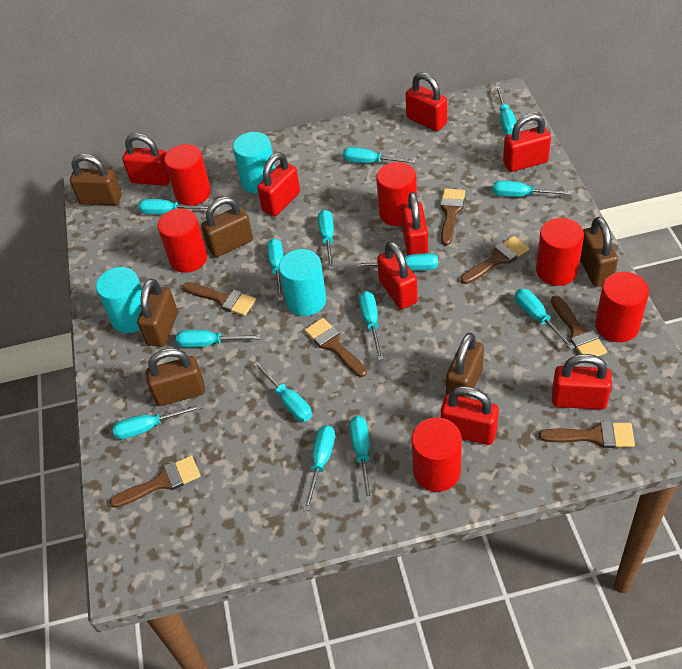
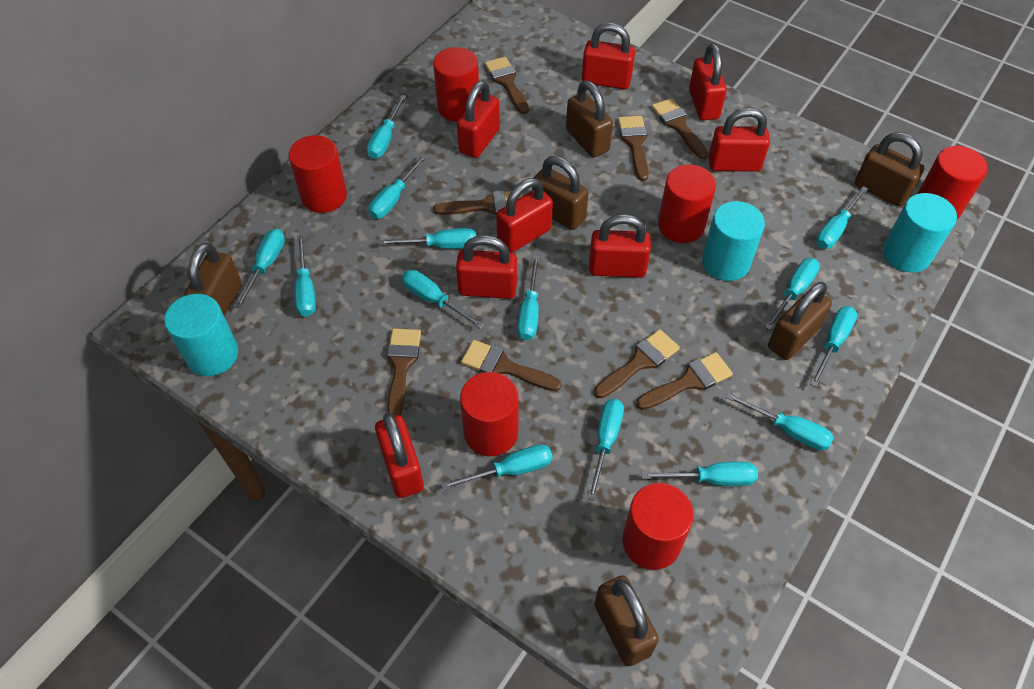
brown brush: 7 -> 8

